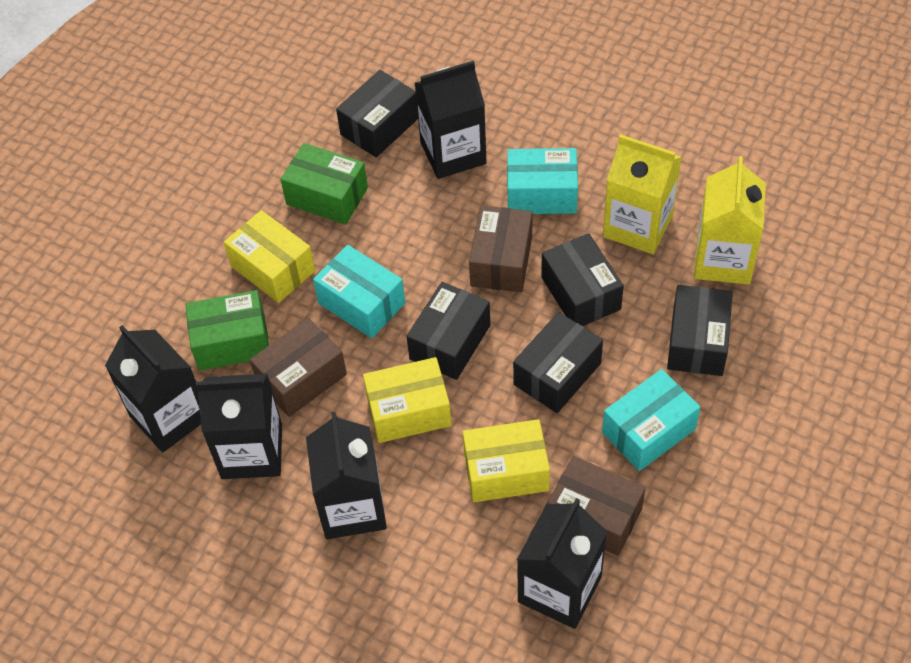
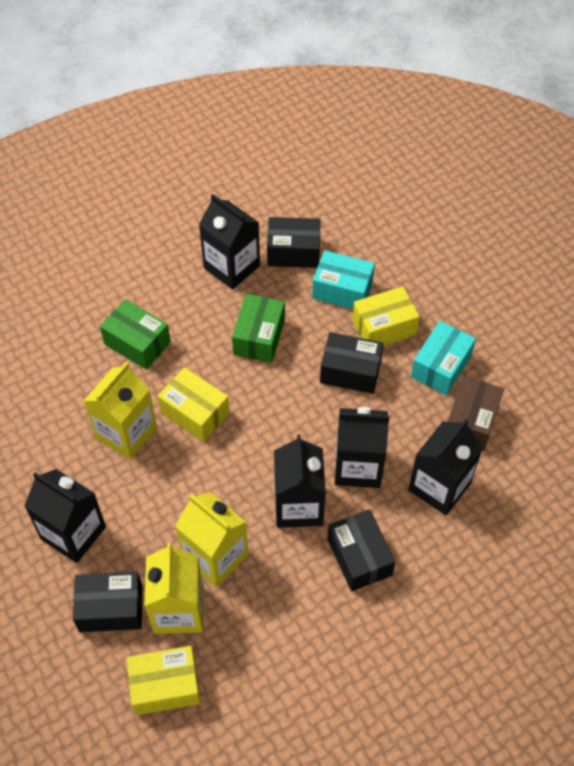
black box: 5 -> 4
brown box: 3 -> 1
turquoise box: 3 -> 2
yellow carton: 2 -> 3

